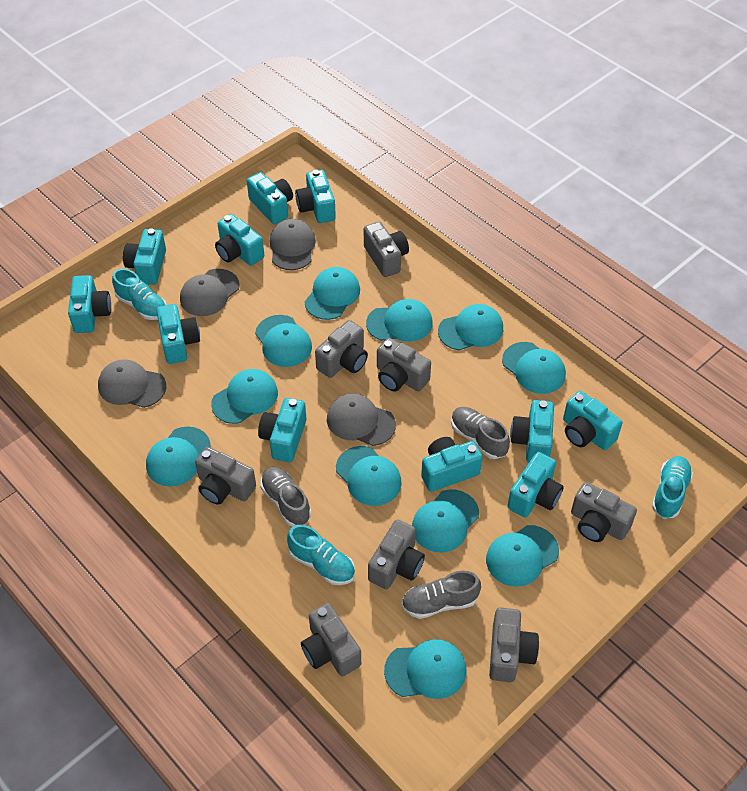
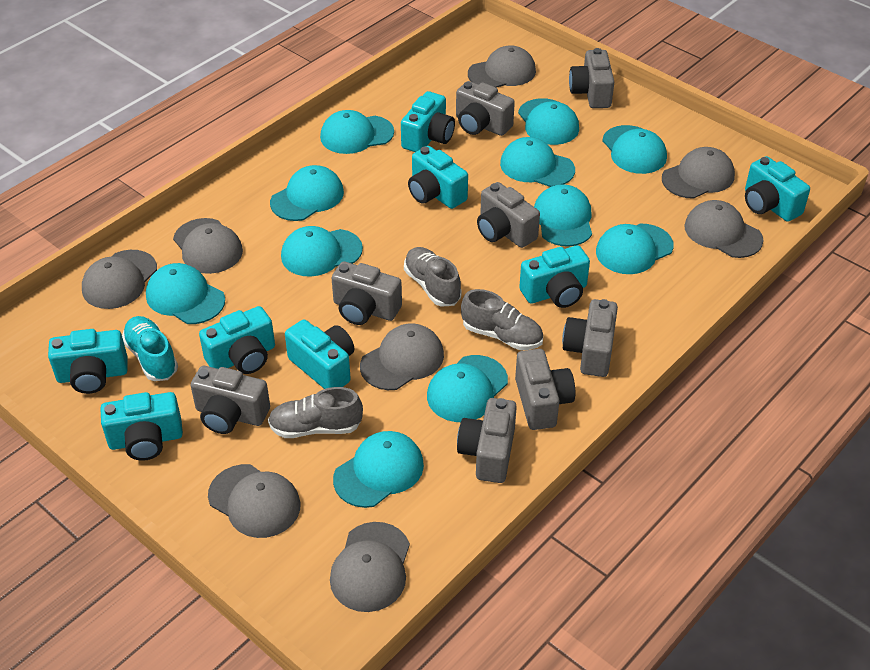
grey cap: 4 -> 8
turquoise camera: 11 -> 8
turquoise shoe: 3 -> 1

